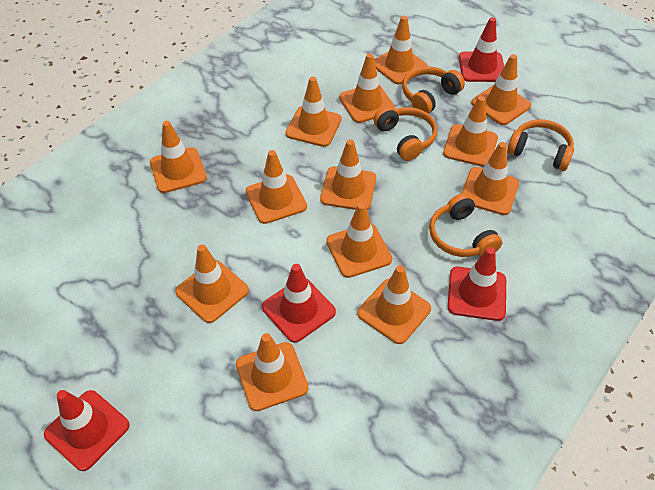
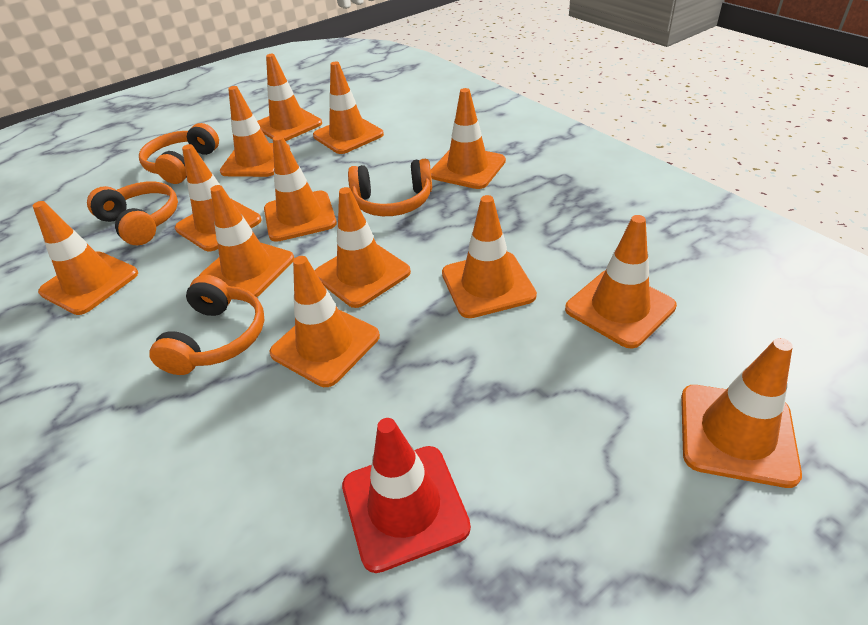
red traffic cone: 4 -> 1

